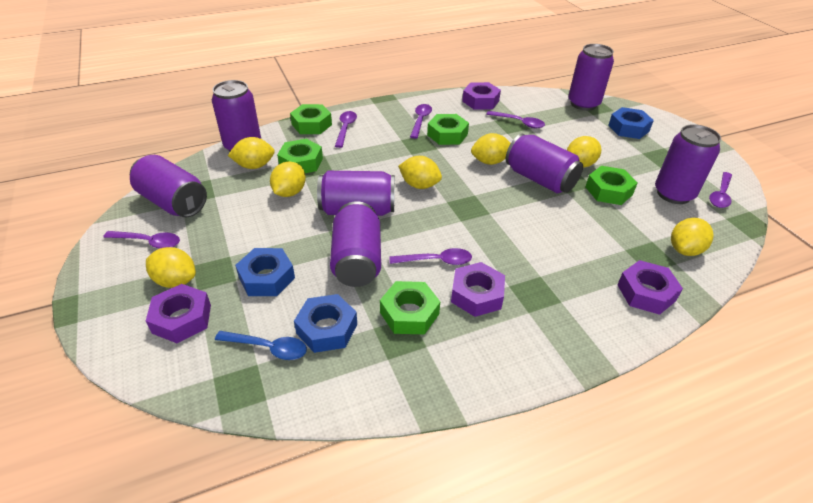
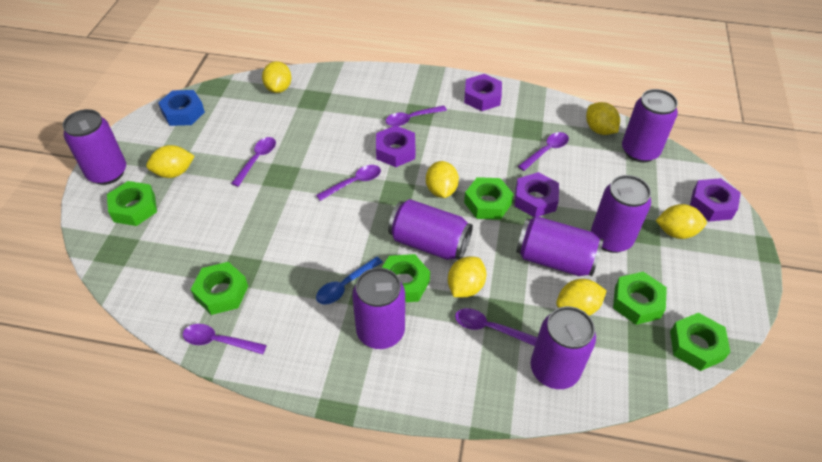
blue nut: 3 -> 1
green nut: 5 -> 6

